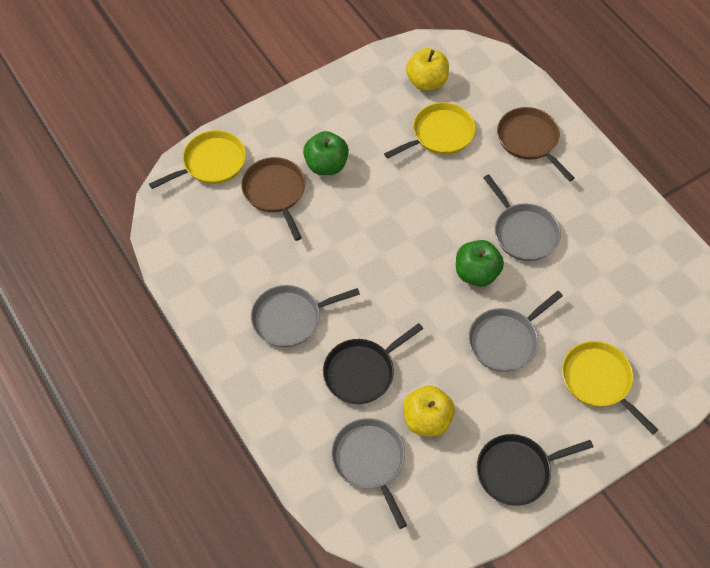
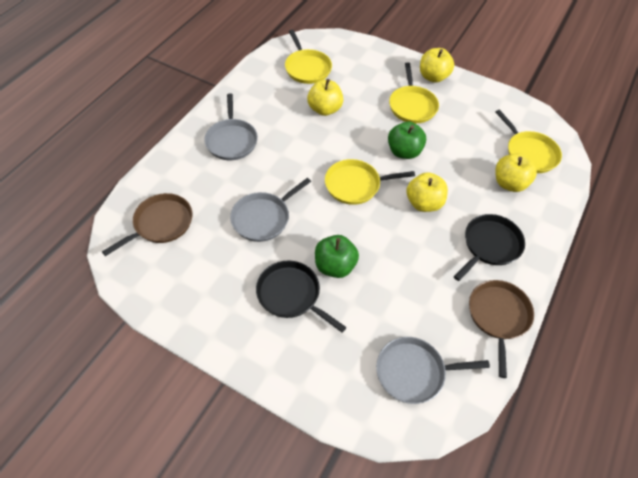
grey pan: 4 -> 3
yellow apple: 2 -> 4
yellow pan: 3 -> 4

